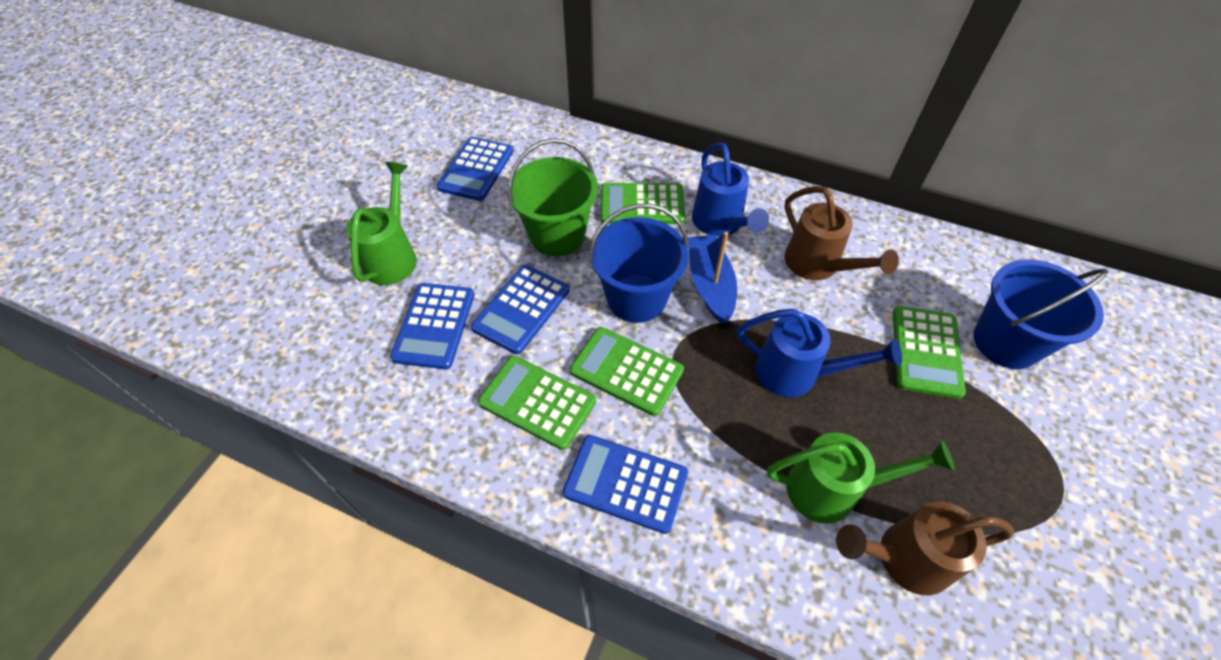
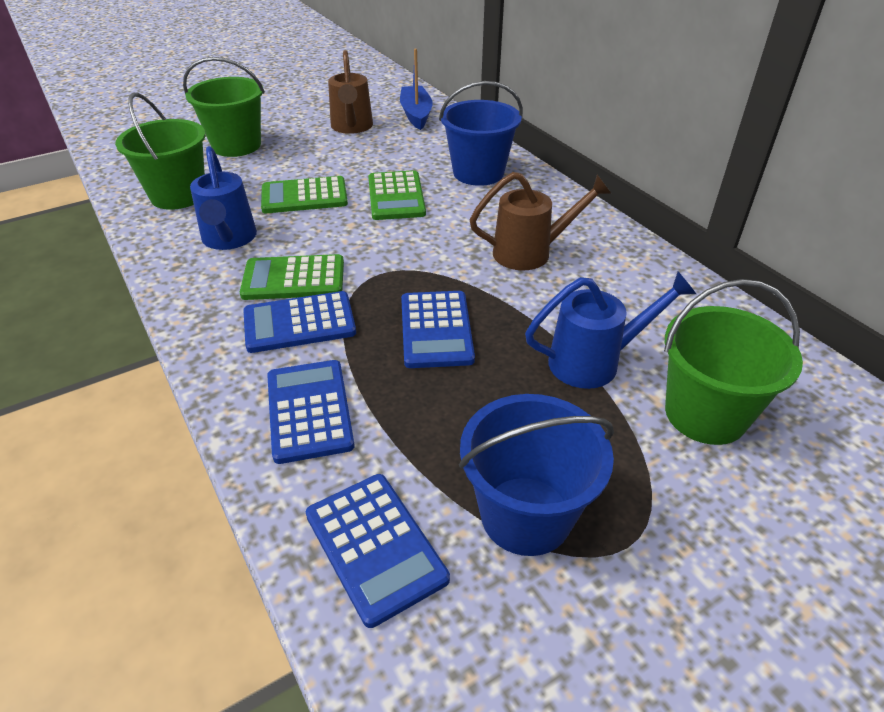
green bucket: 1 -> 3
green calculator: 4 -> 3
green watering can: 2 -> 0

